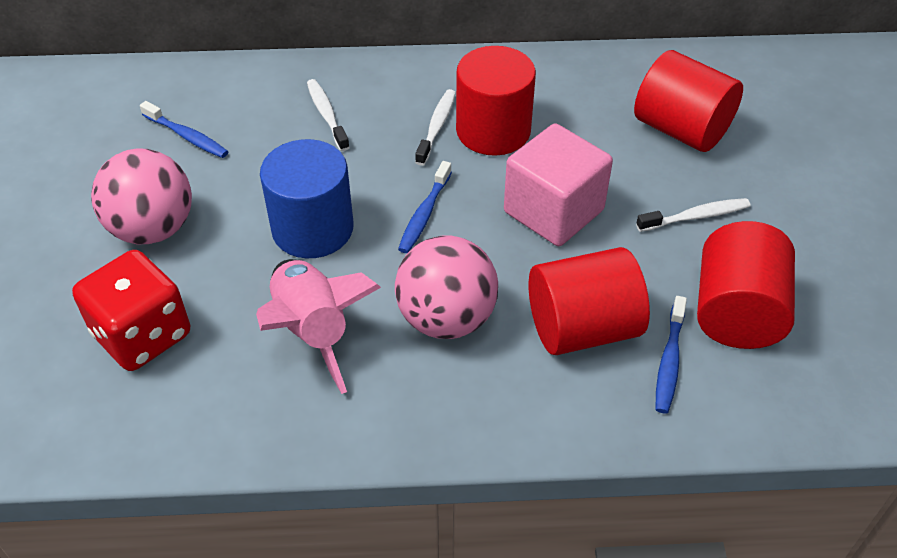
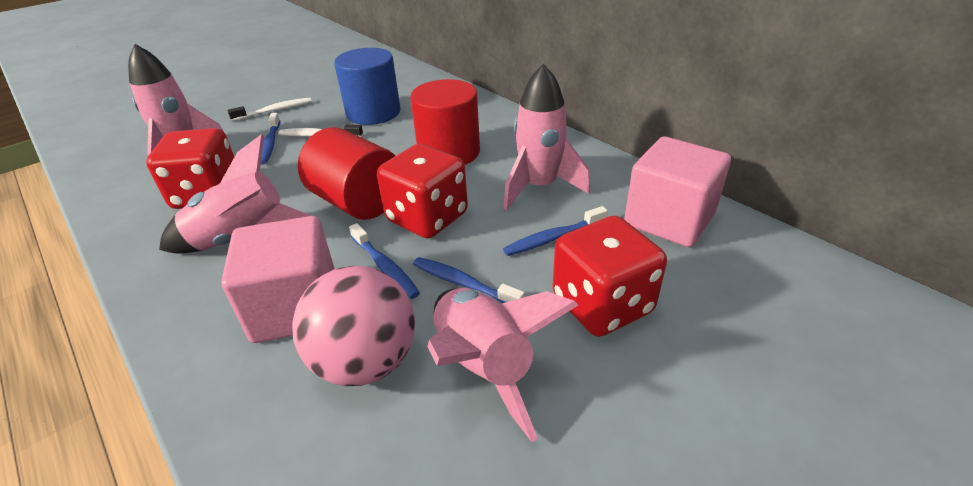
blue toothbrush: 3 -> 4
pink ball: 2 -> 1
pink cube: 1 -> 2
pink rocket: 1 -> 4
red cylinder: 4 -> 2
red dice: 1 -> 3
white toothbrush: 3 -> 2

